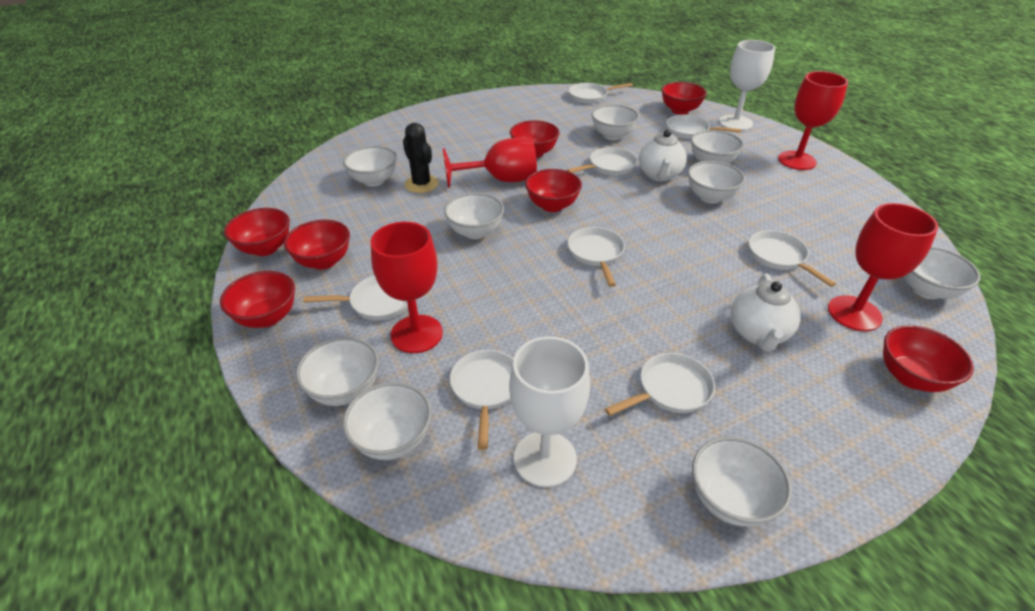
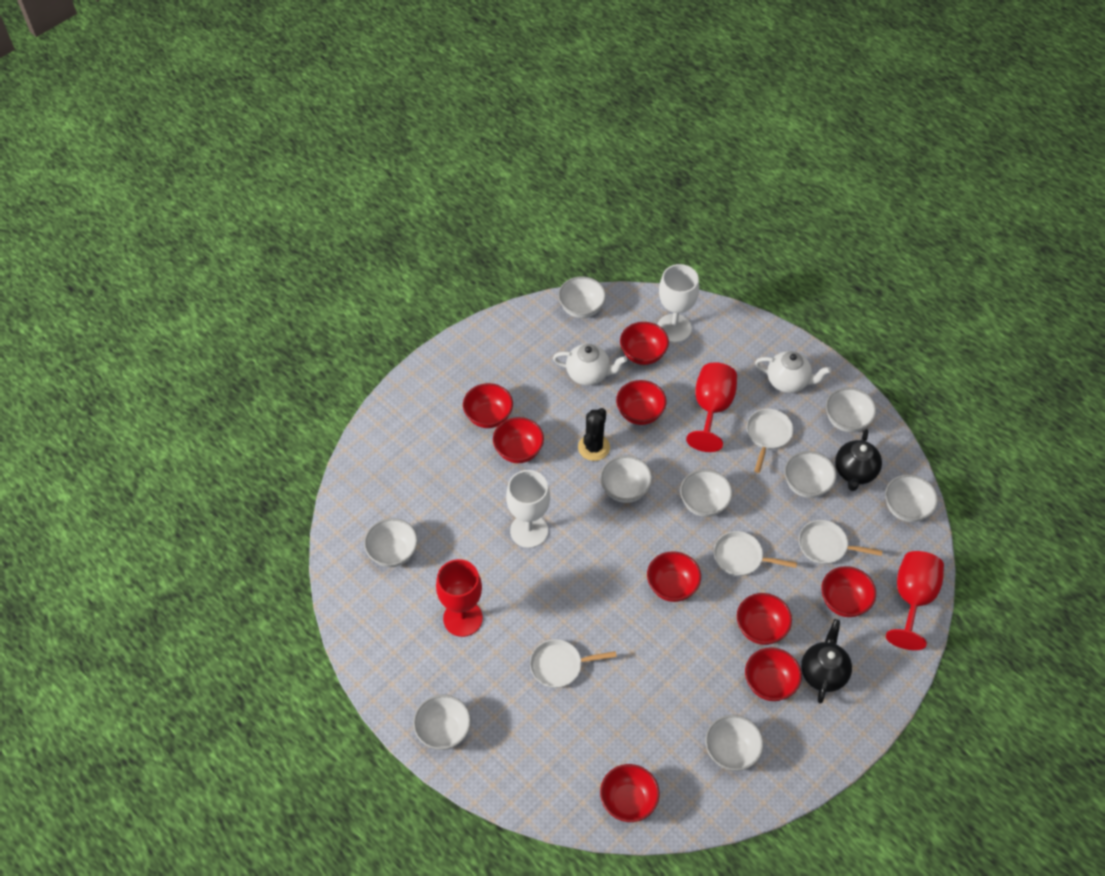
black teapot: 0 -> 2
red bowl: 7 -> 9
red goblet: 4 -> 3
white pan: 8 -> 4

